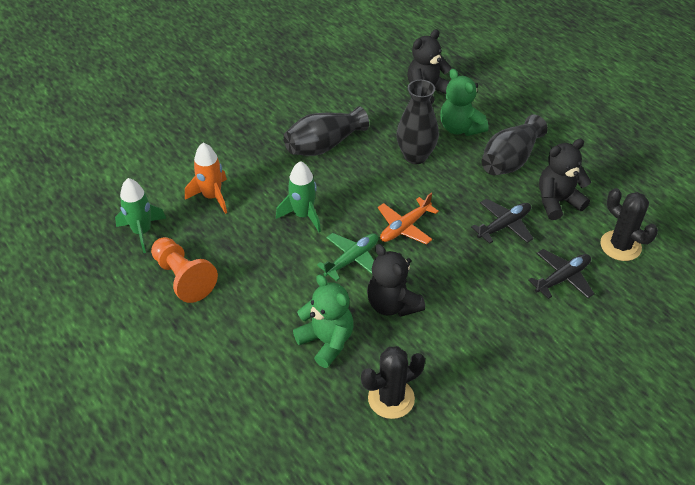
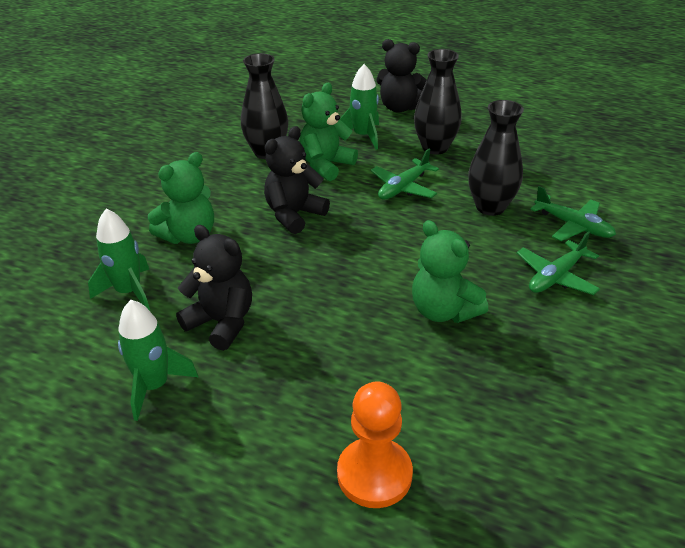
black cactus: 2 -> 0
black plane: 2 -> 0
green plane: 1 -> 3
green rocket: 2 -> 3
green teddy bear: 2 -> 3
orange plane: 1 -> 0
orange rocket: 1 -> 0

